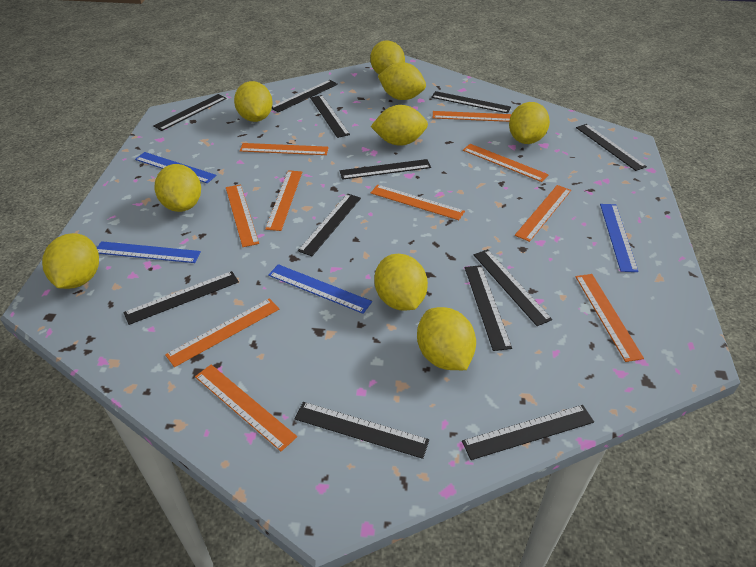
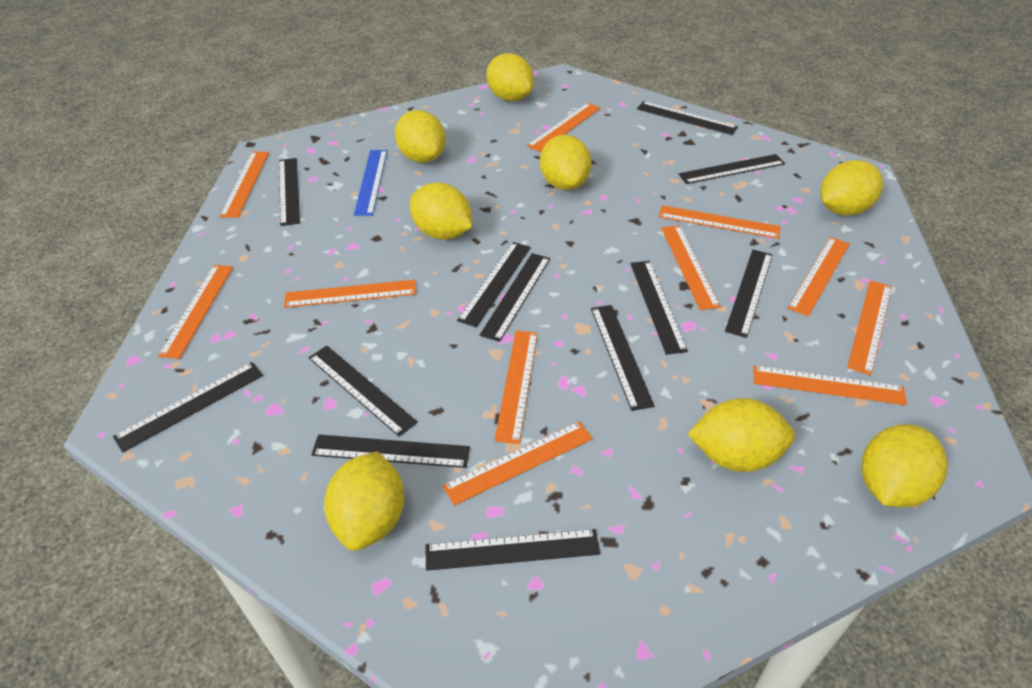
blue ruler: 4 -> 1
orange ruler: 10 -> 11
yellow lemon: 9 -> 8

